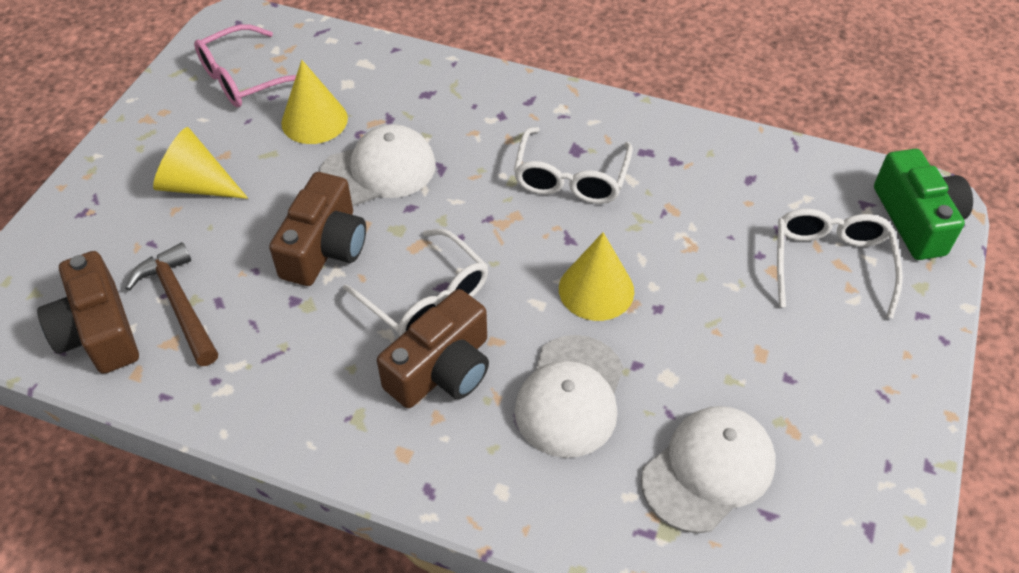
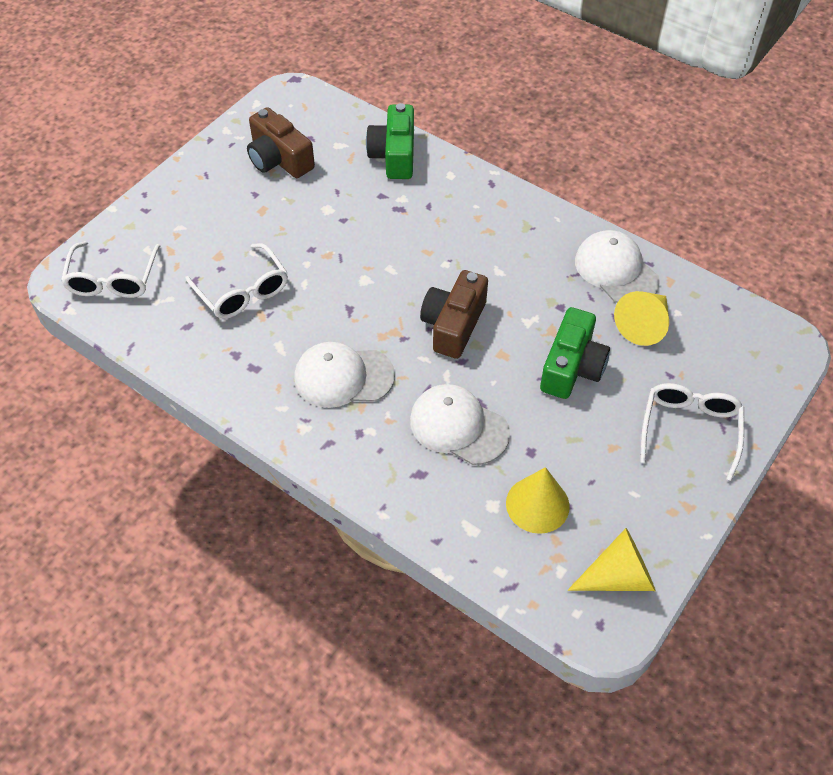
brown camera: 3 -> 2
brown hammer: 1 -> 0
green camera: 1 -> 2
pink glasses: 1 -> 0

